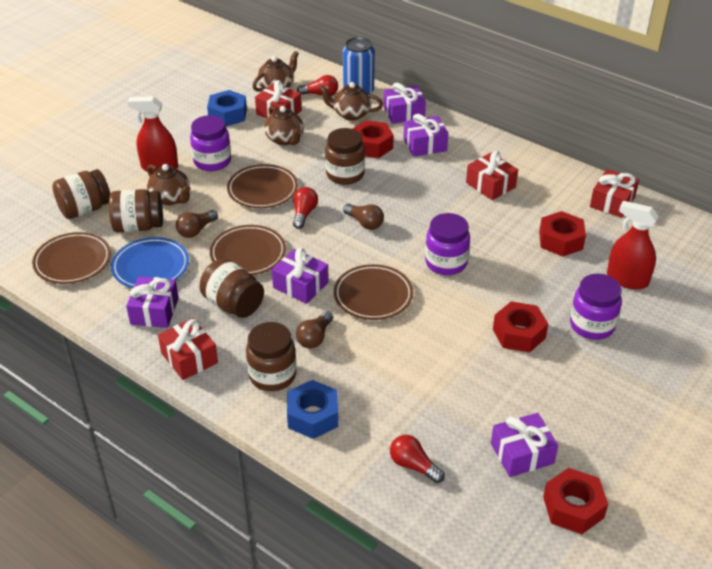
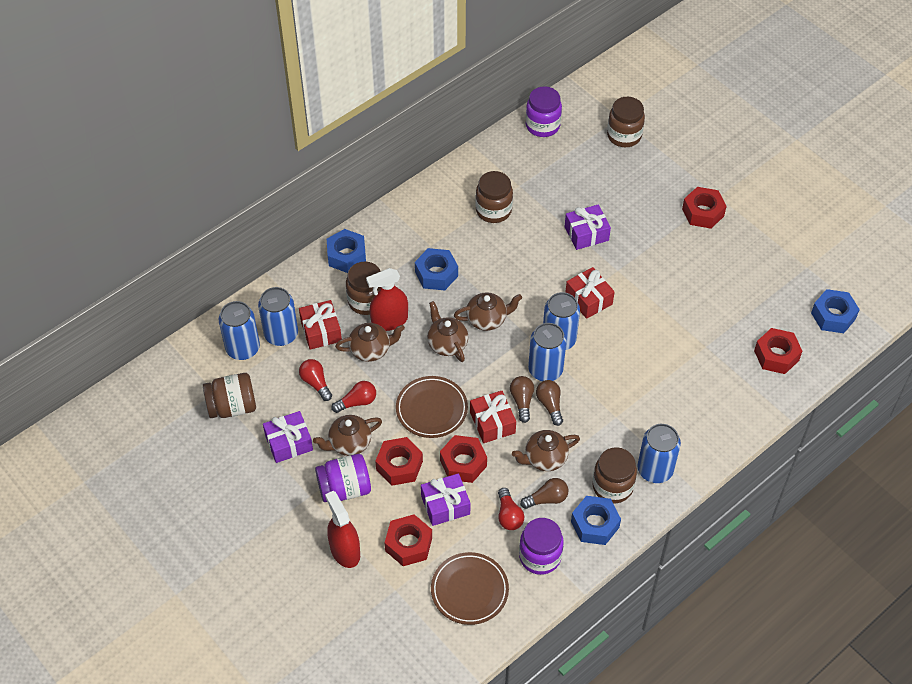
blue can: 1 -> 5
blue nut: 2 -> 4
blue plate: 1 -> 0
brown plate: 4 -> 2
brown teapot: 4 -> 5
purple gift: 5 -> 3
red gift: 4 -> 3
red nut: 4 -> 5

